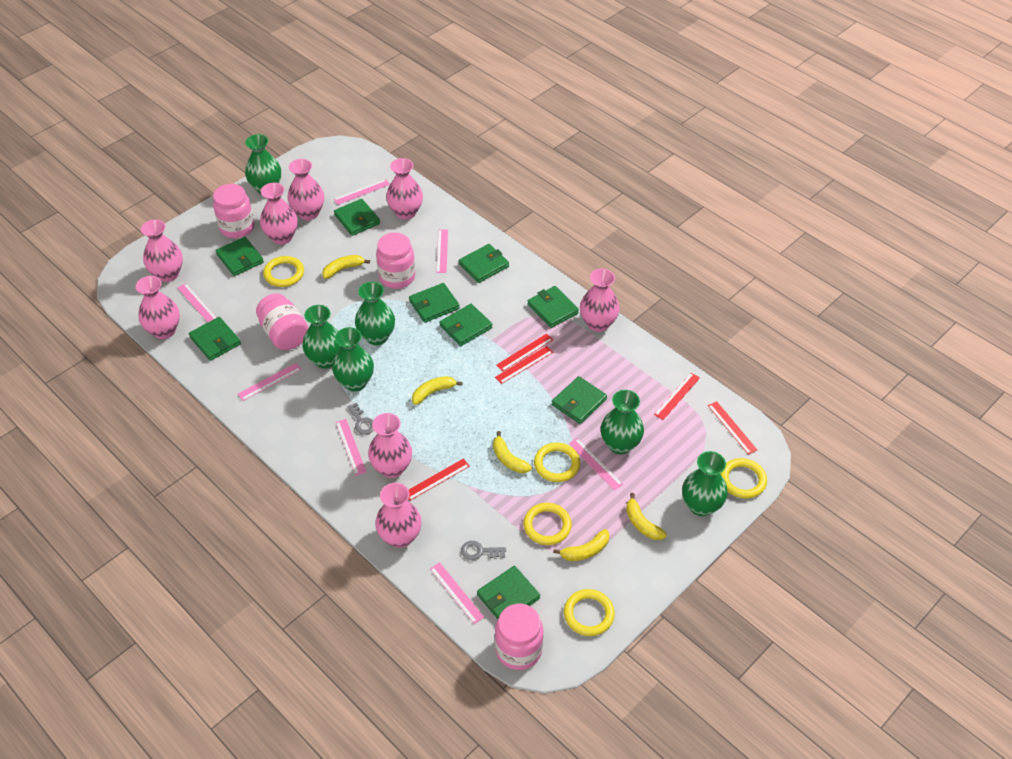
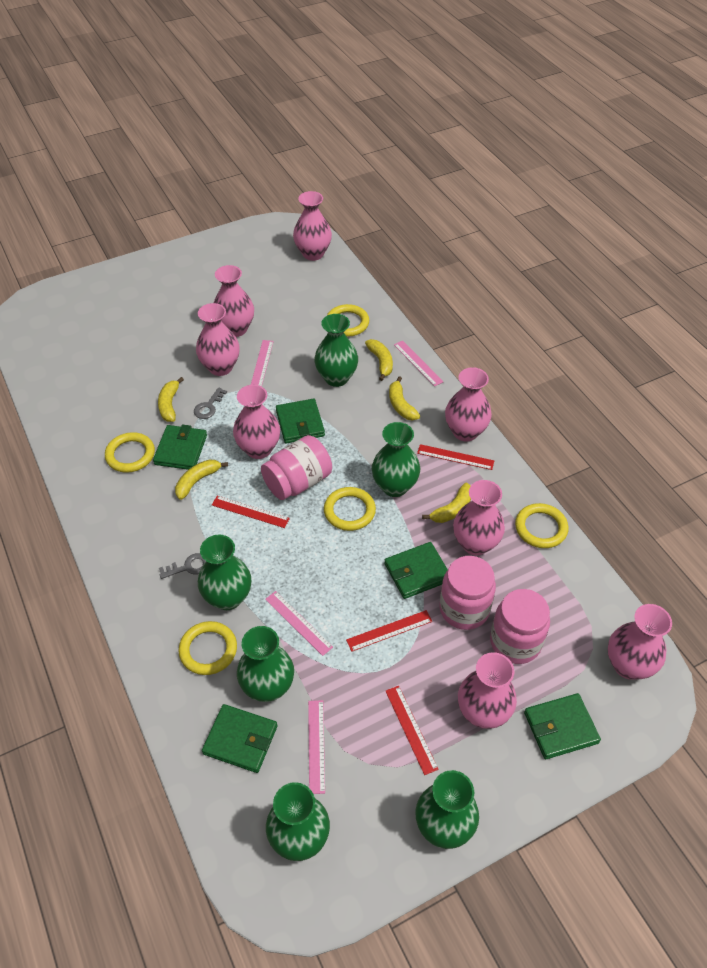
green wallet: 9 -> 5
pink jar: 4 -> 3
pink ruler: 7 -> 4
red ruler: 5 -> 4

